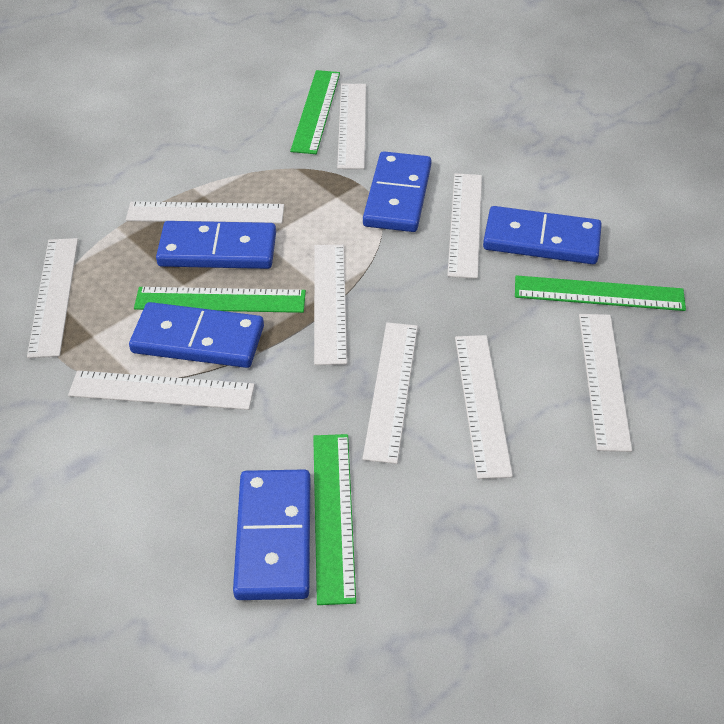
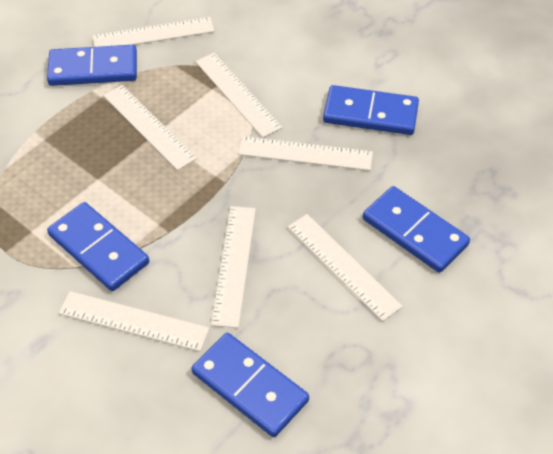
green ruler: 4 -> 0
white ruler: 9 -> 7

